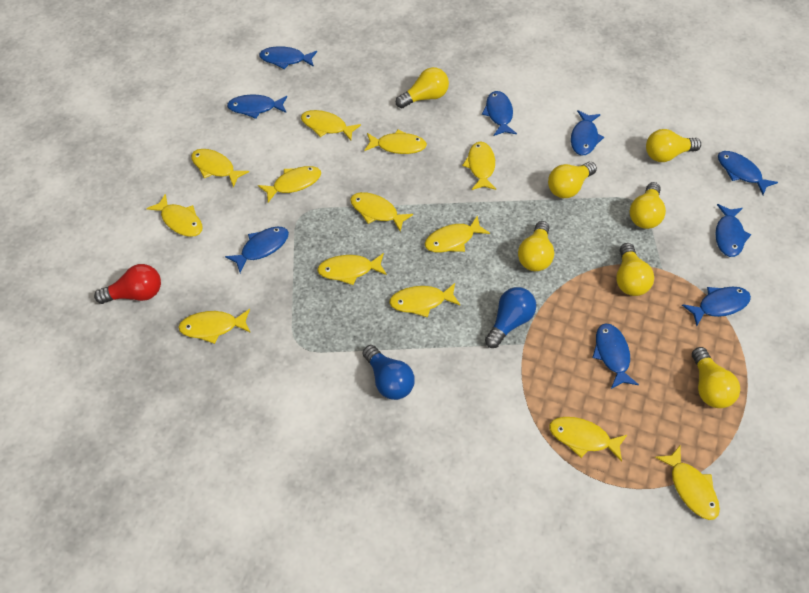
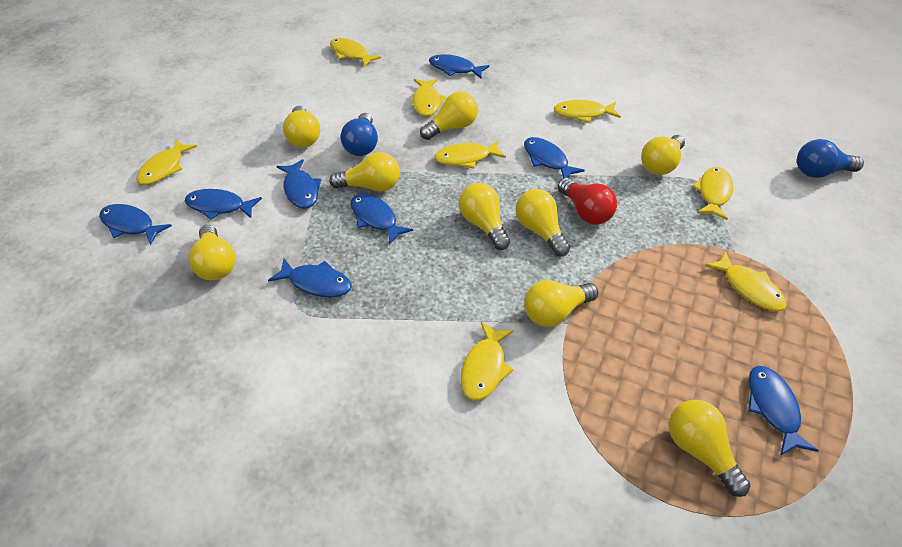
blue fish: 9 -> 8
yellow fish: 13 -> 8
yellow light bulb: 7 -> 9

